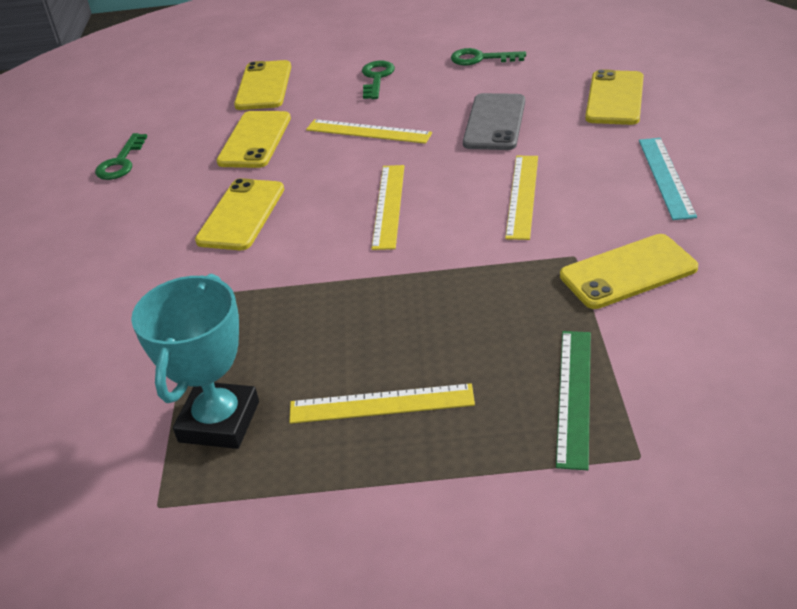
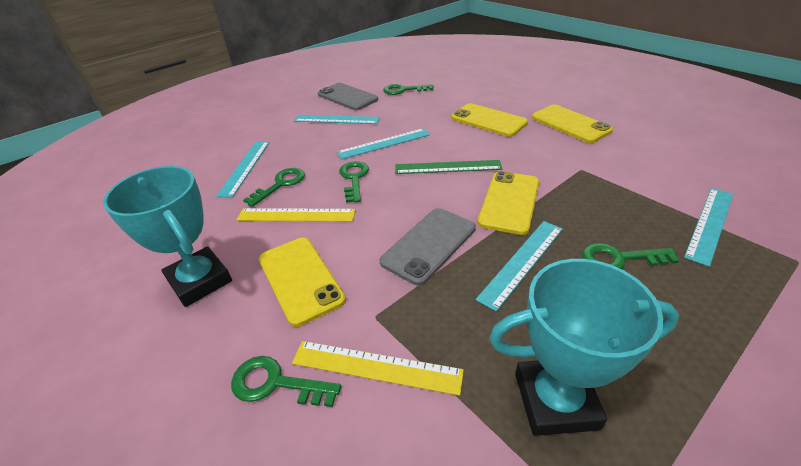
green key: 3 -> 5
grey phone: 1 -> 2
turquoise ruler: 1 -> 5
turquoise trophy: 1 -> 2
yellow phone: 5 -> 4
yellow ruler: 4 -> 2

